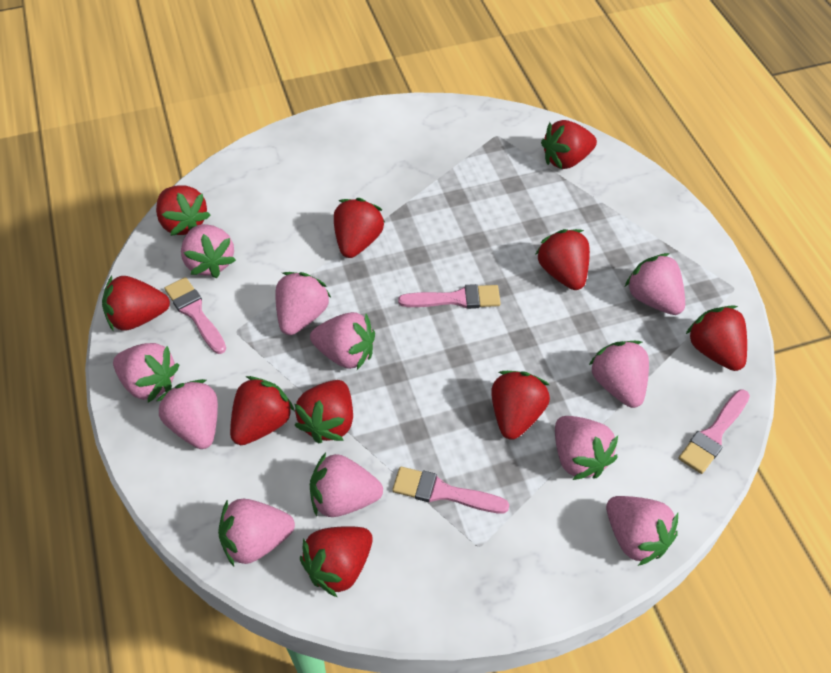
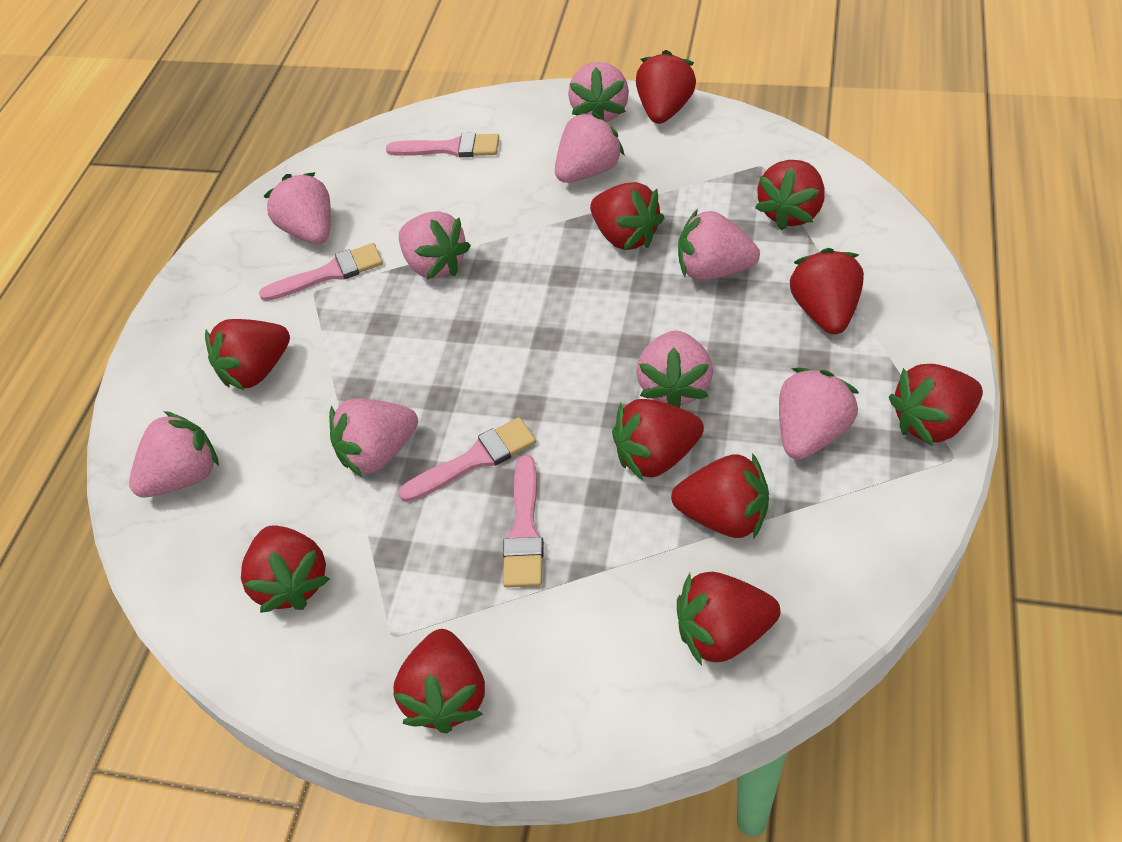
pink strawberry: 11 -> 9
red strawberry: 10 -> 11

